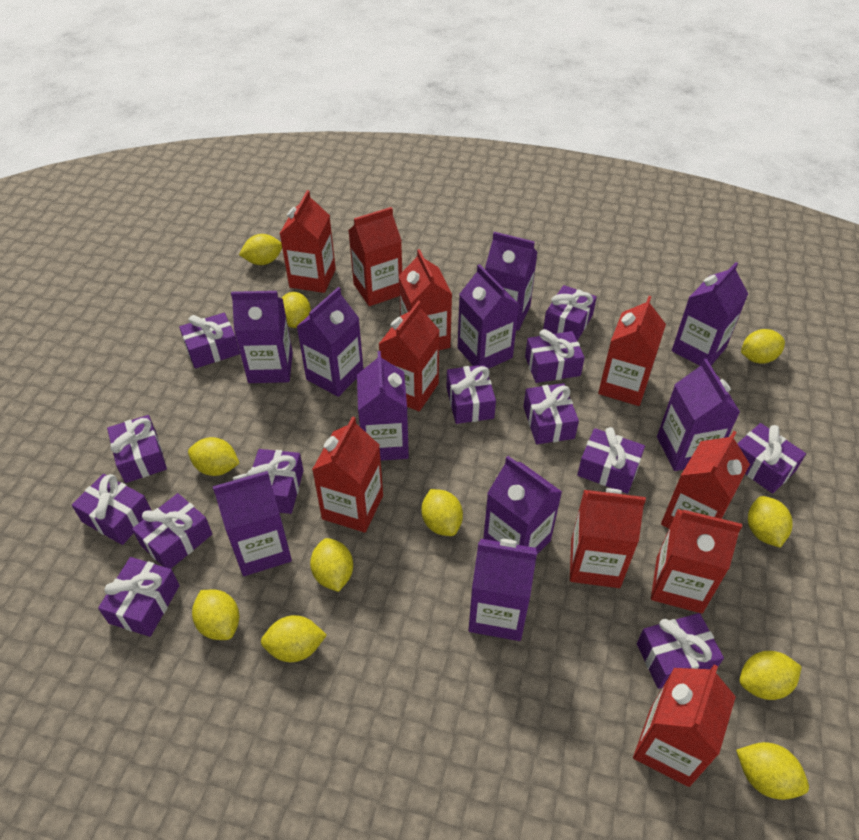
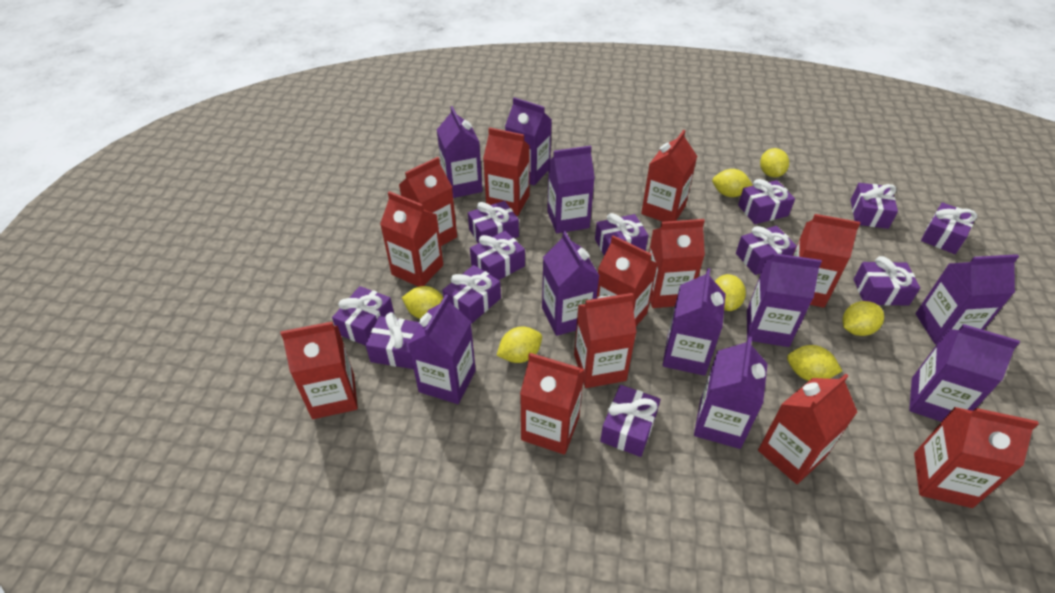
purple gift: 13 -> 12
red carton: 10 -> 12
yellow lemon: 11 -> 7

